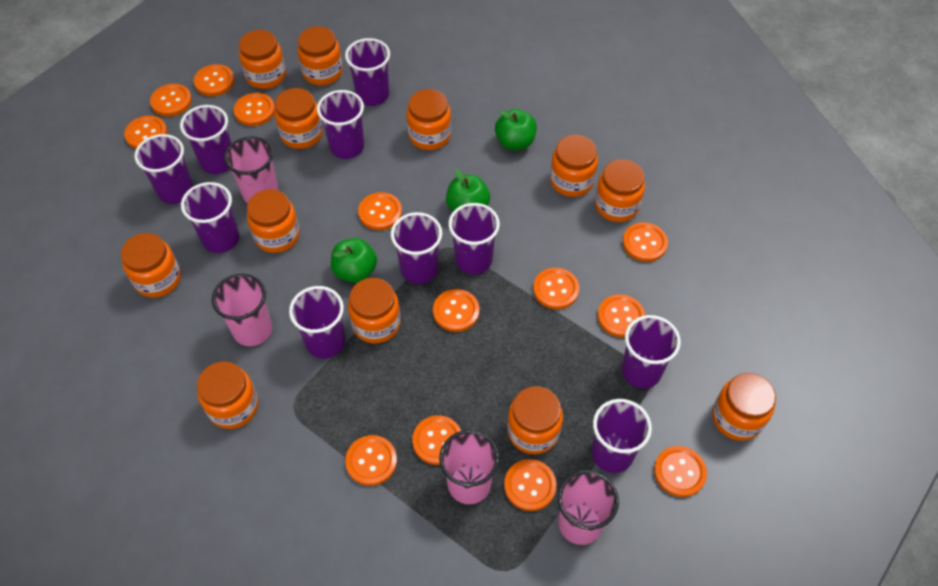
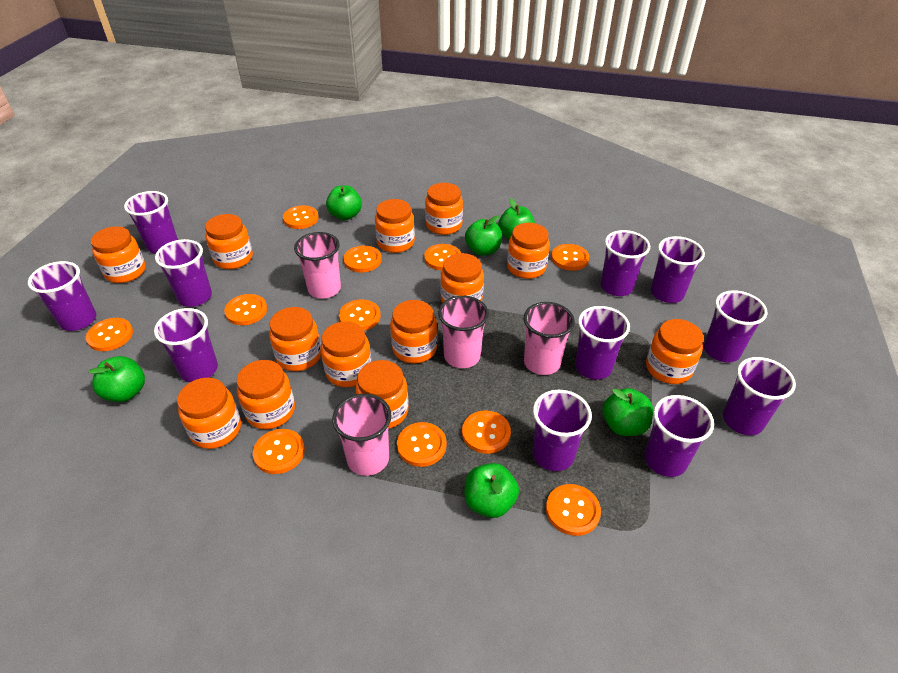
green apple: 3 -> 6
orange button: 13 -> 11
orange jar: 12 -> 13
purple cup: 10 -> 11

